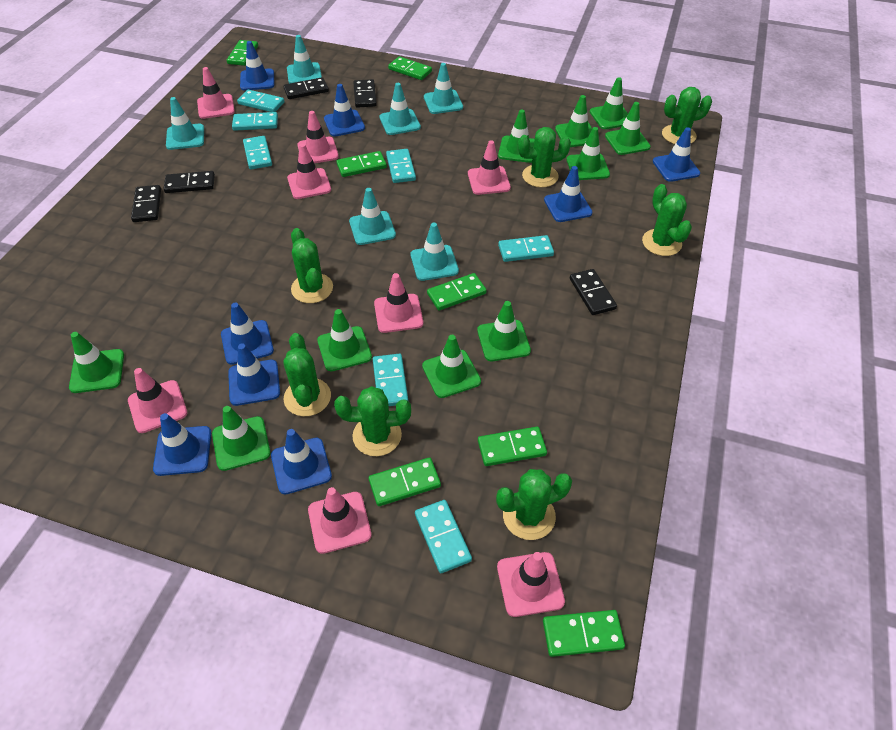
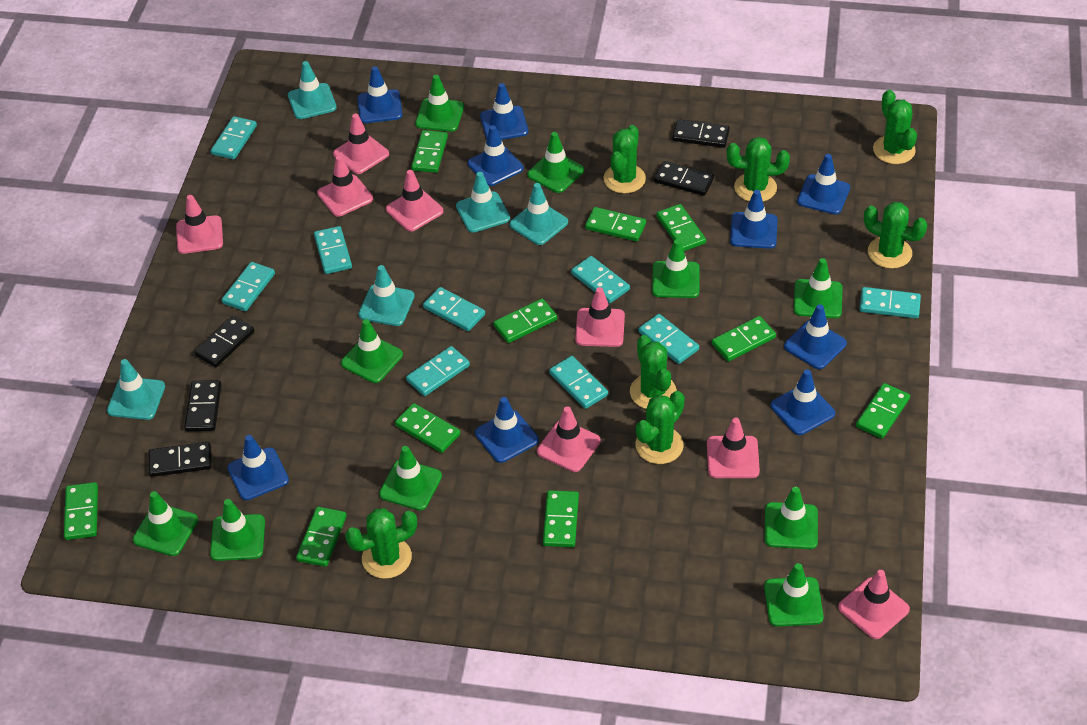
blue traffic cone: 8 -> 9
green domino: 7 -> 10
turquoise domino: 7 -> 9
turquoise traffic cone: 6 -> 5

